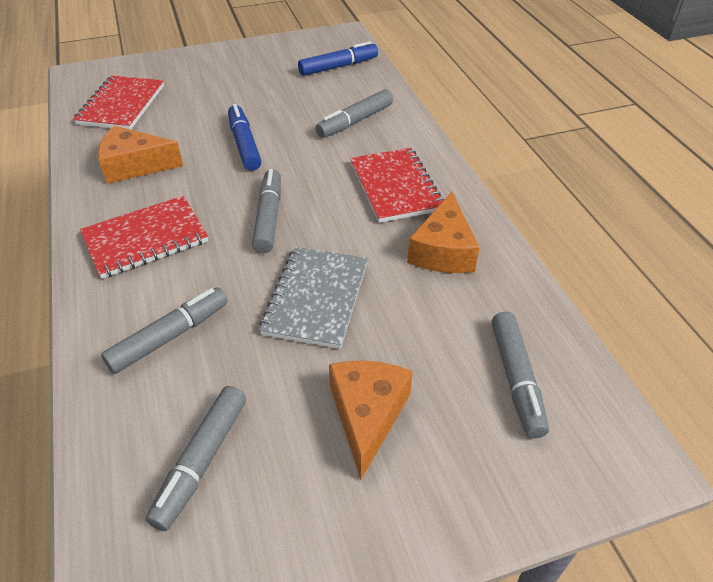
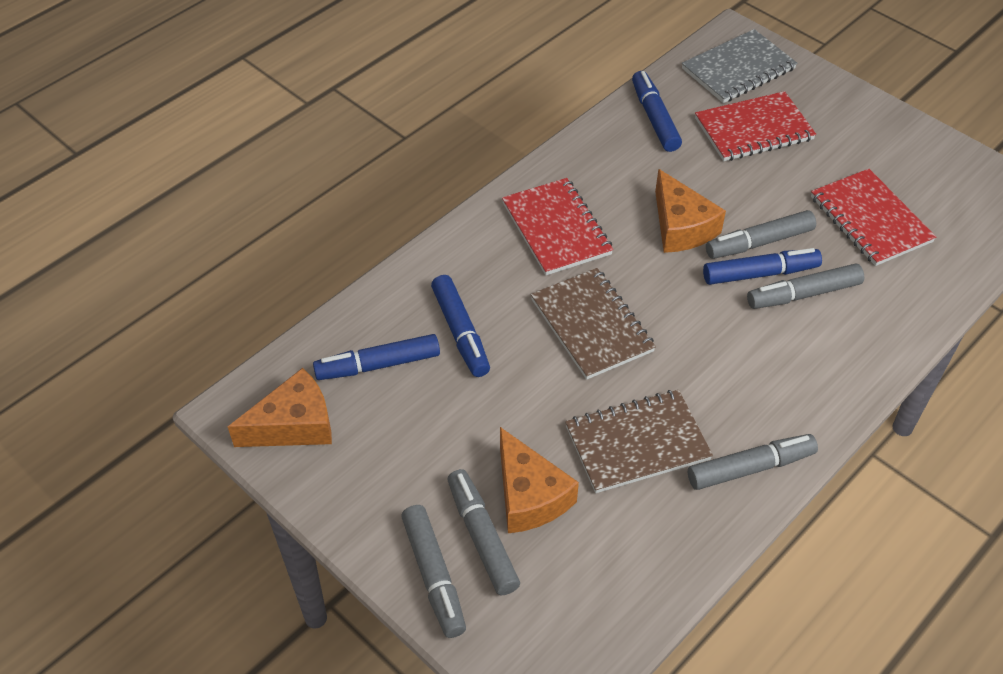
blue marker: 2 -> 4
brown notebook: 0 -> 2

